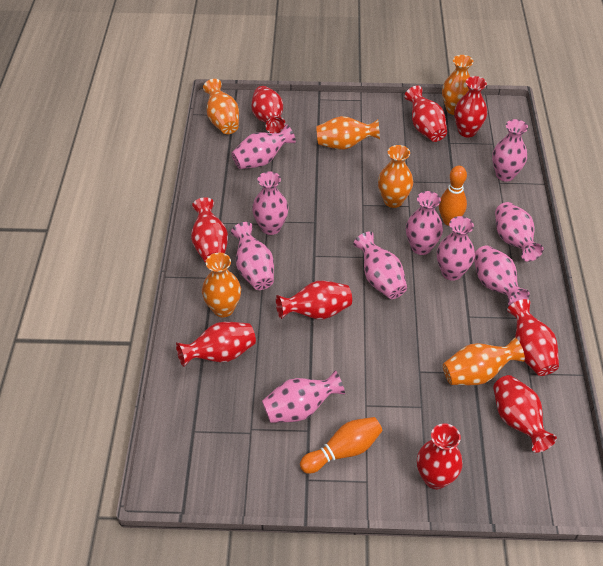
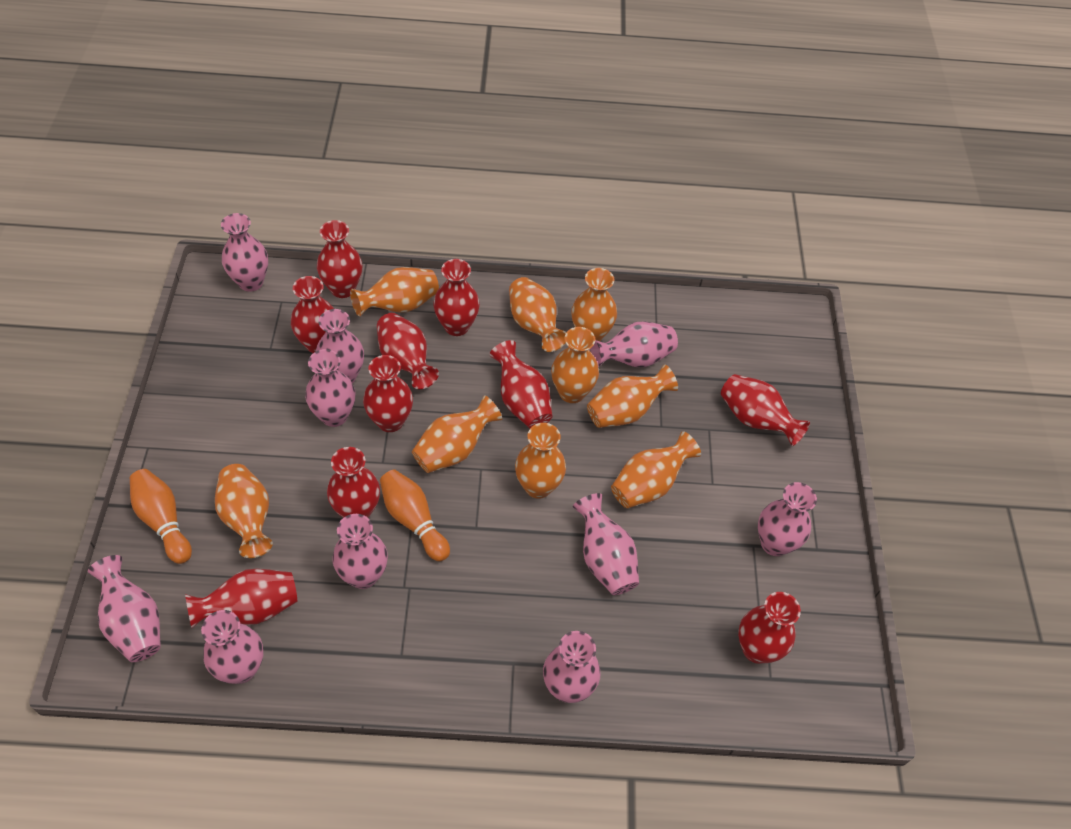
orange vase: 6 -> 9
red vase: 9 -> 10

